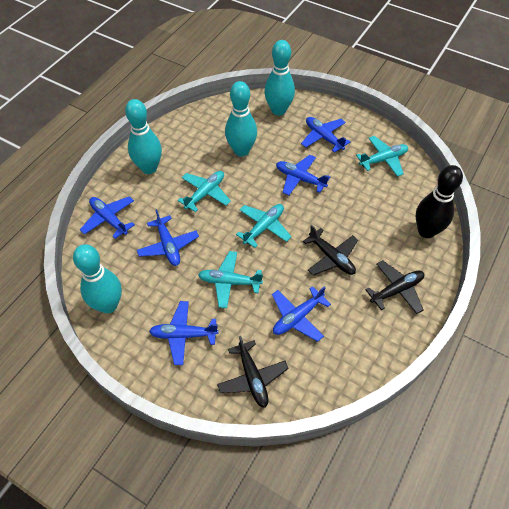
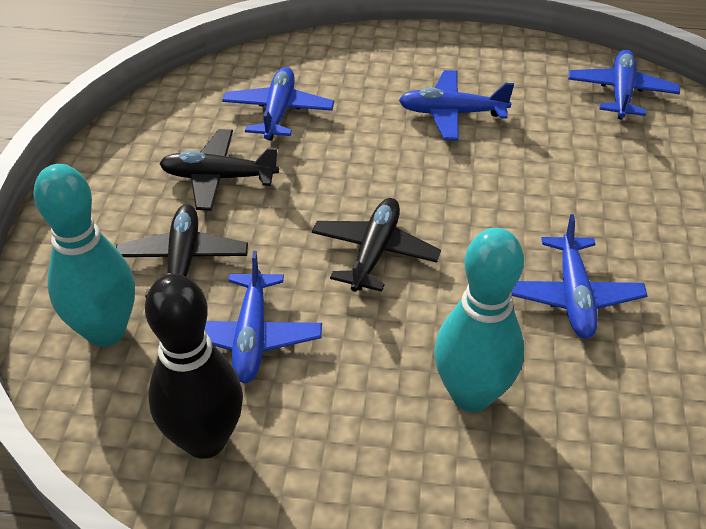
blue plane: 6 -> 5
turquoise bowling pin: 4 -> 2
turquoise plane: 4 -> 0

